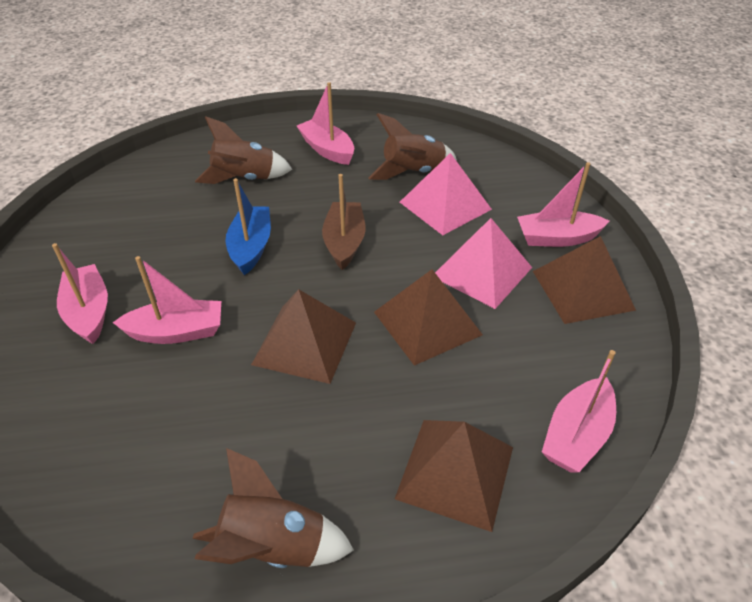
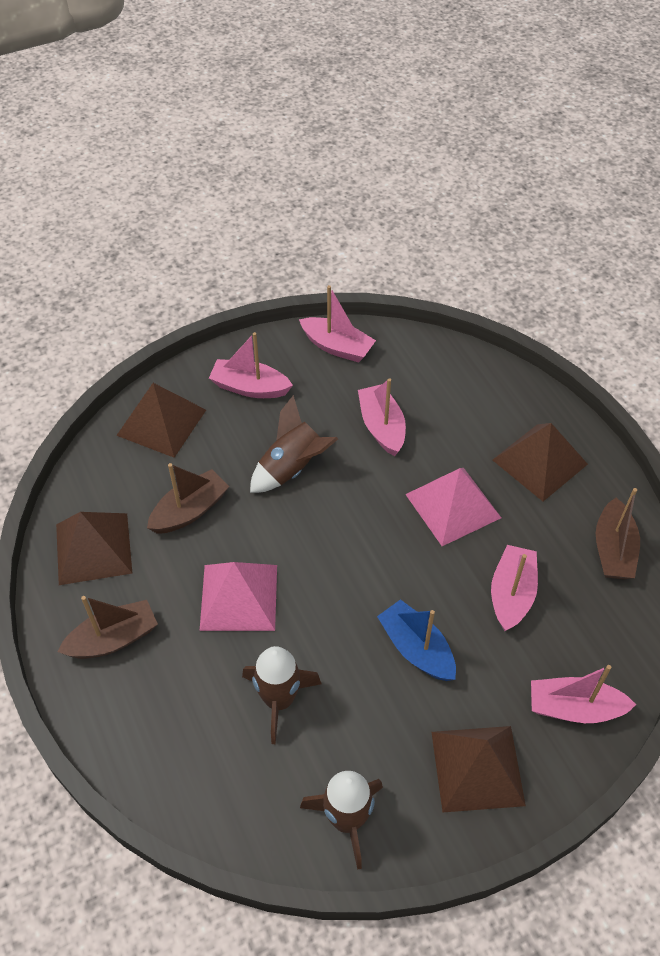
brown boat: 1 -> 3

